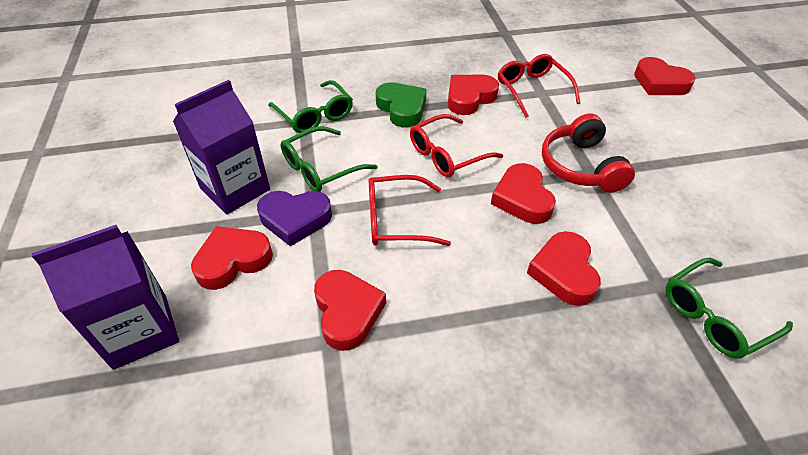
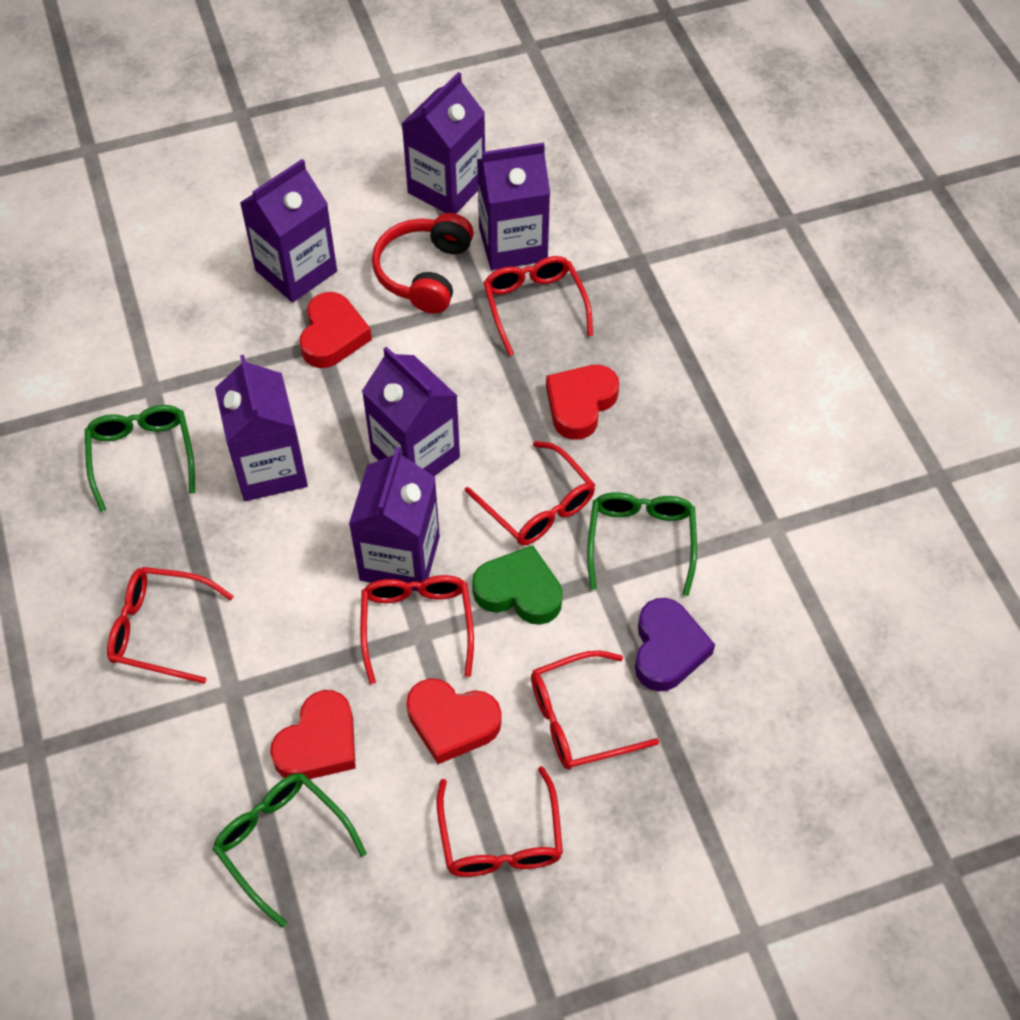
purple carton: 2 -> 6
red glasses: 3 -> 6
red heart: 6 -> 4

